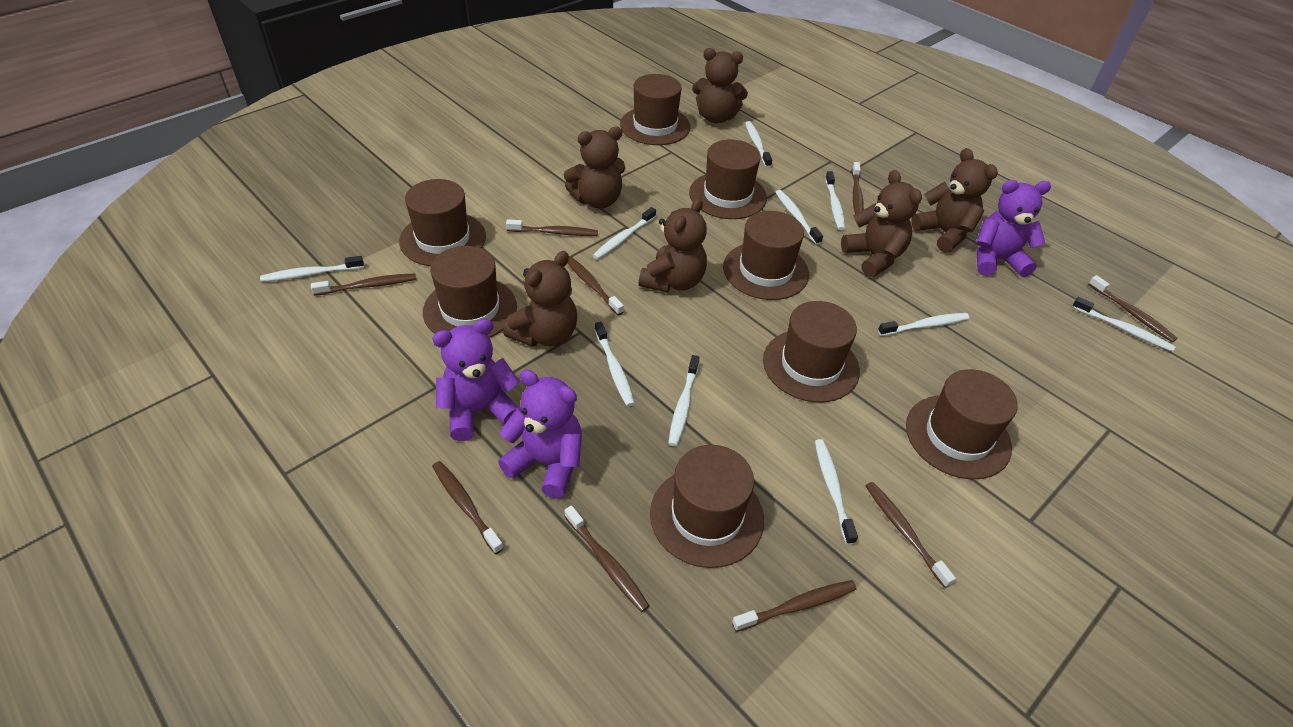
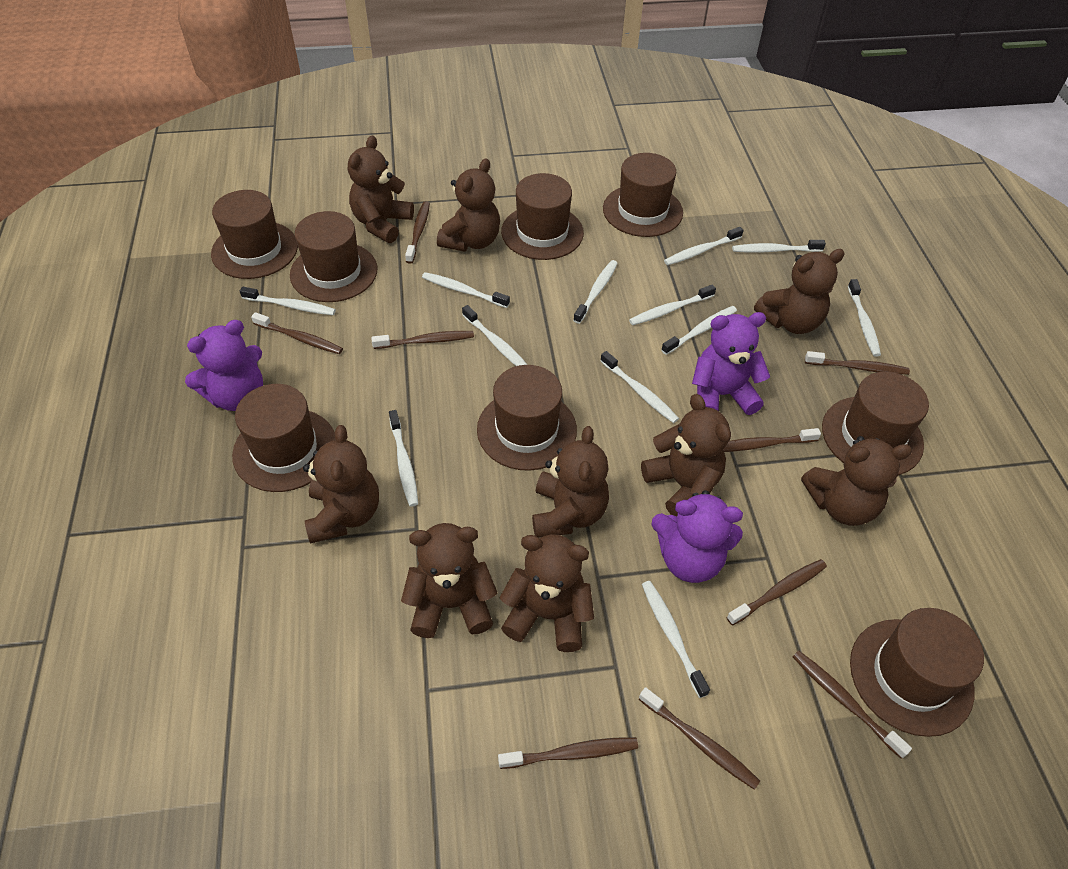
brown teddy bear: 6 -> 9
white toothbrush: 10 -> 12

